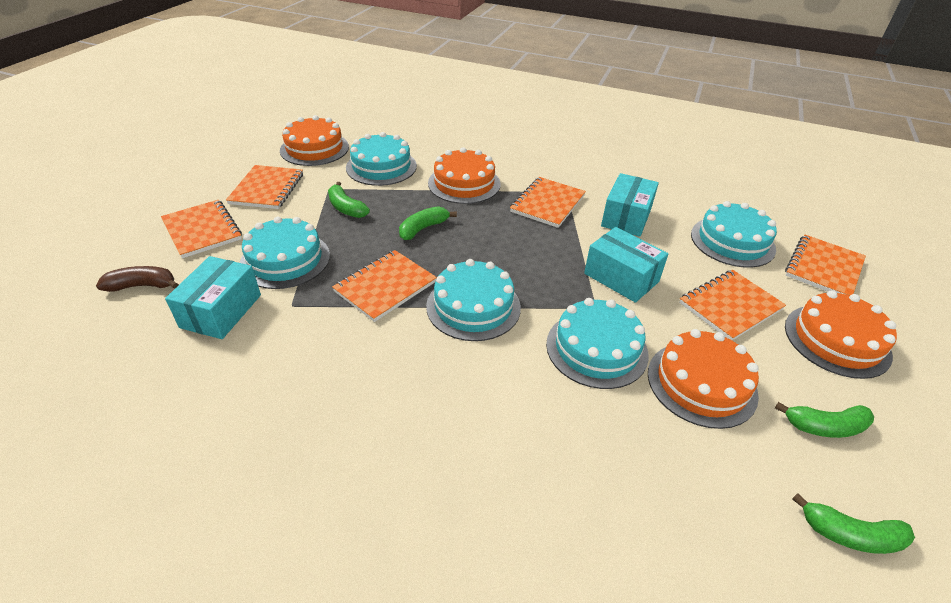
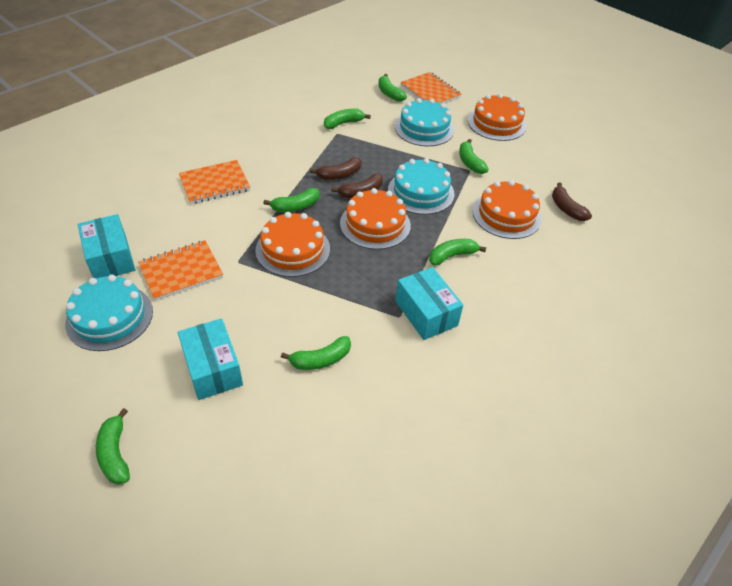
brown banana: 1 -> 3
green banana: 4 -> 7
orange notebook: 6 -> 3
turquoise cake: 5 -> 3

